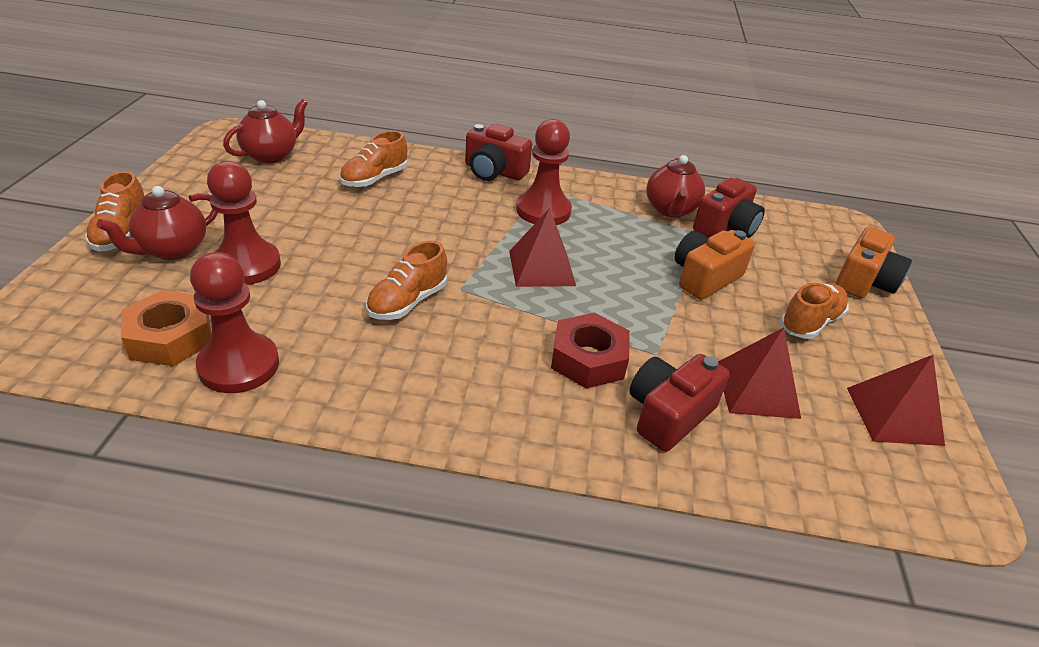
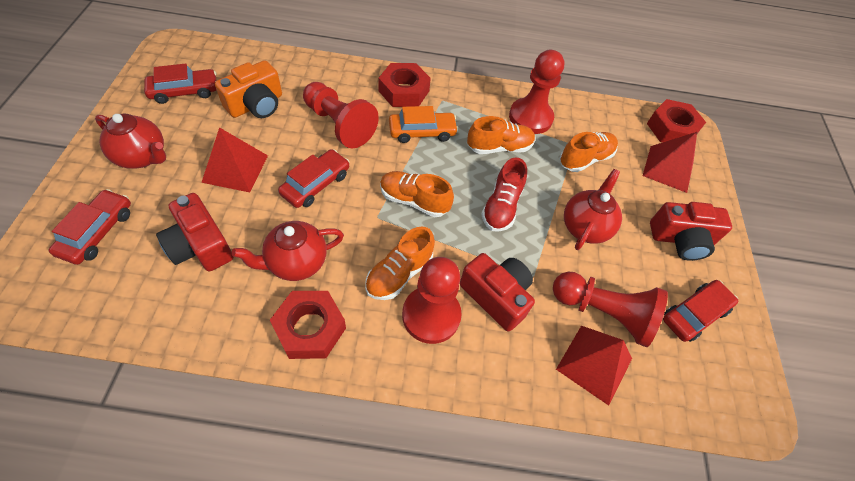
orange camera: 2 -> 1
orange car: 0 -> 1
orange nut: 1 -> 0
red car: 0 -> 4
red nut: 1 -> 3
red pawn: 3 -> 4
red shoe: 0 -> 1

